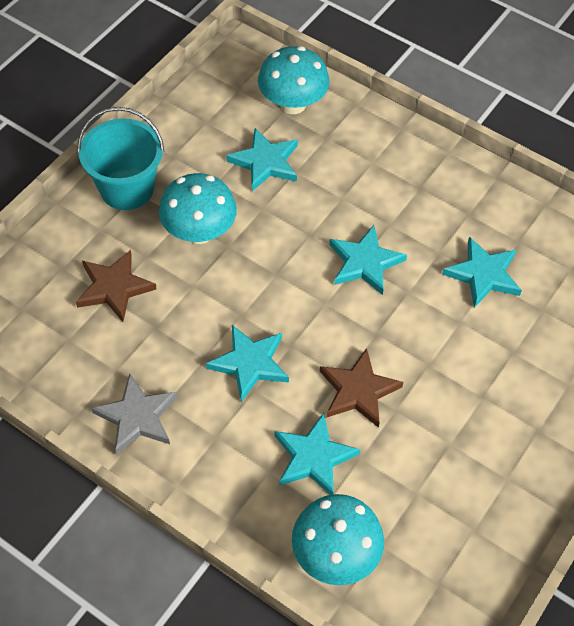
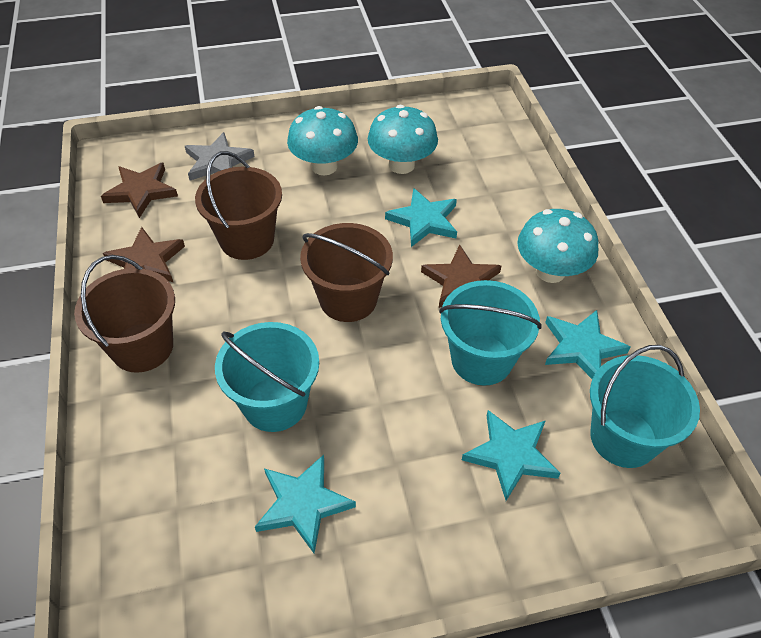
brown bucket: 0 -> 3
brown star: 2 -> 3
turquoise bucket: 1 -> 3
turquoise star: 5 -> 4

